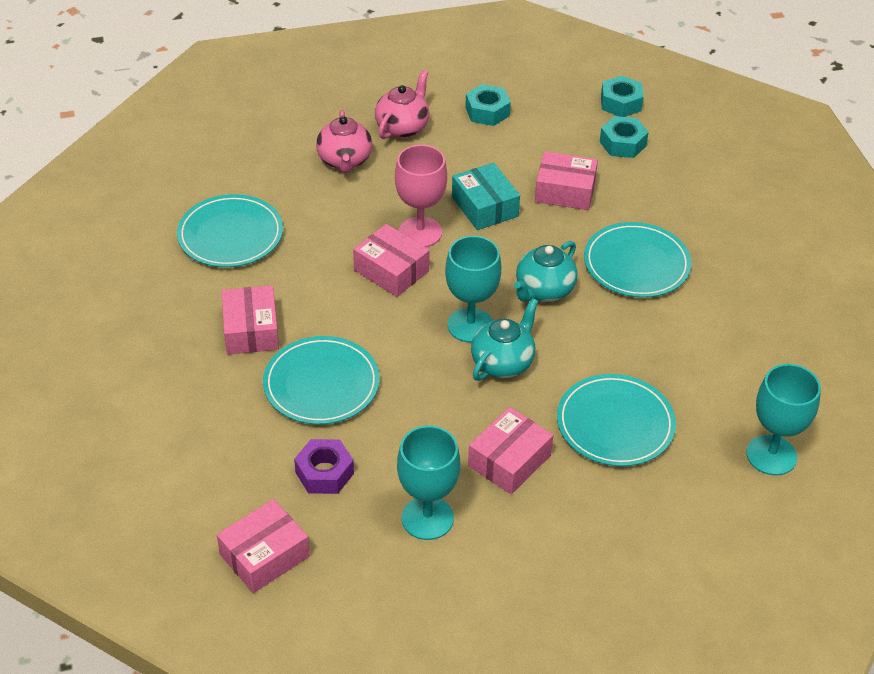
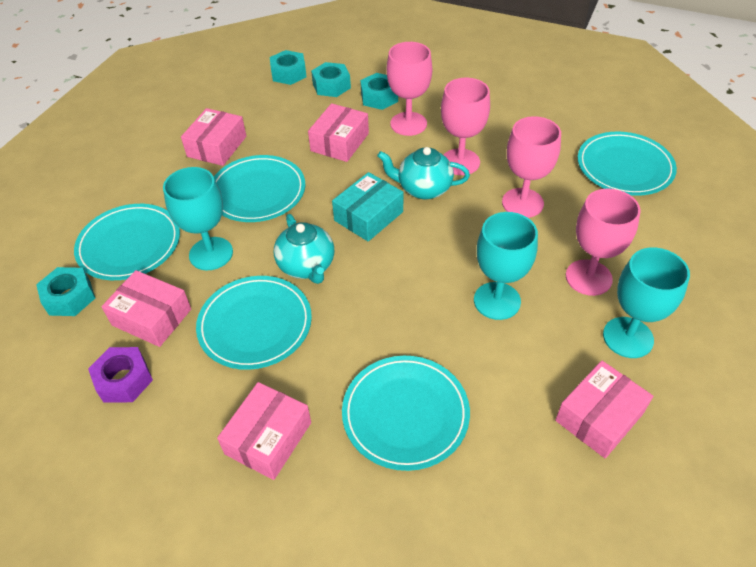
pink goblet: 1 -> 4
pink teapot: 2 -> 0
turquoise nut: 3 -> 4
turquoise plate: 4 -> 5

